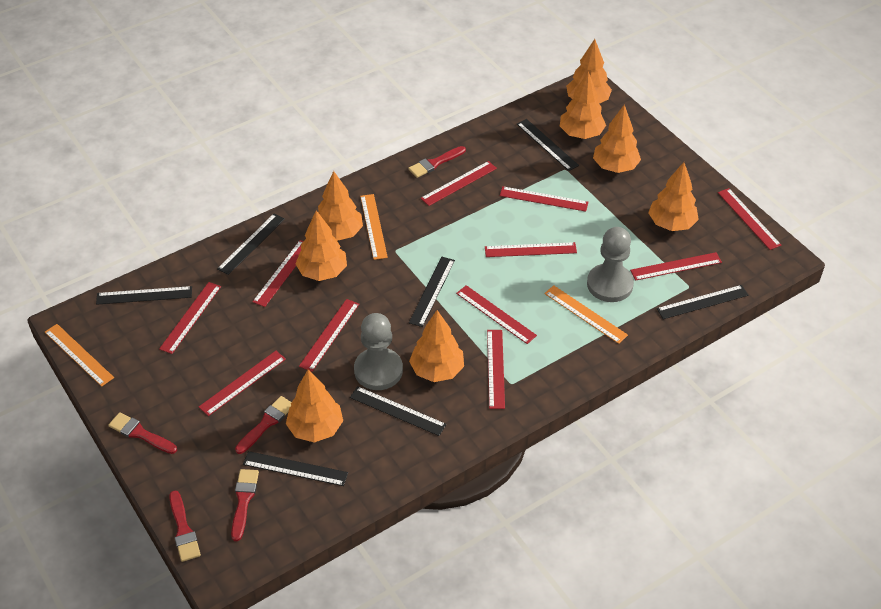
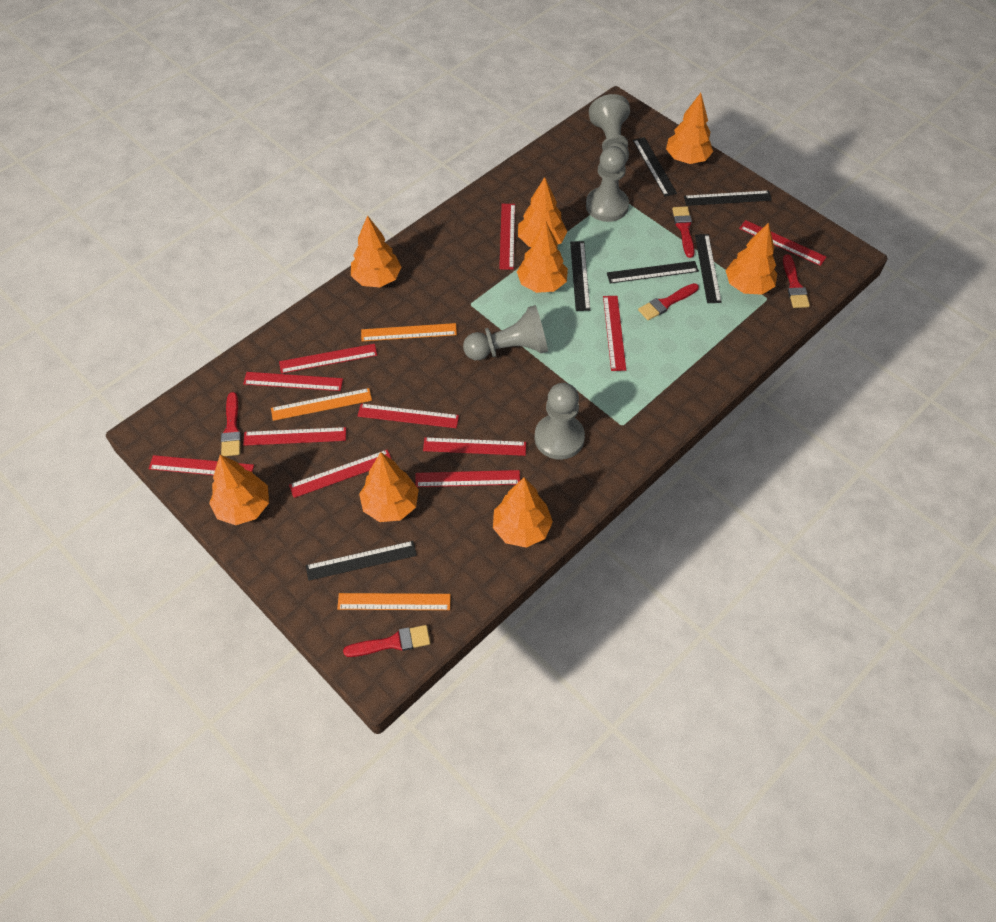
black ruler: 7 -> 6
grey pawn: 2 -> 4

